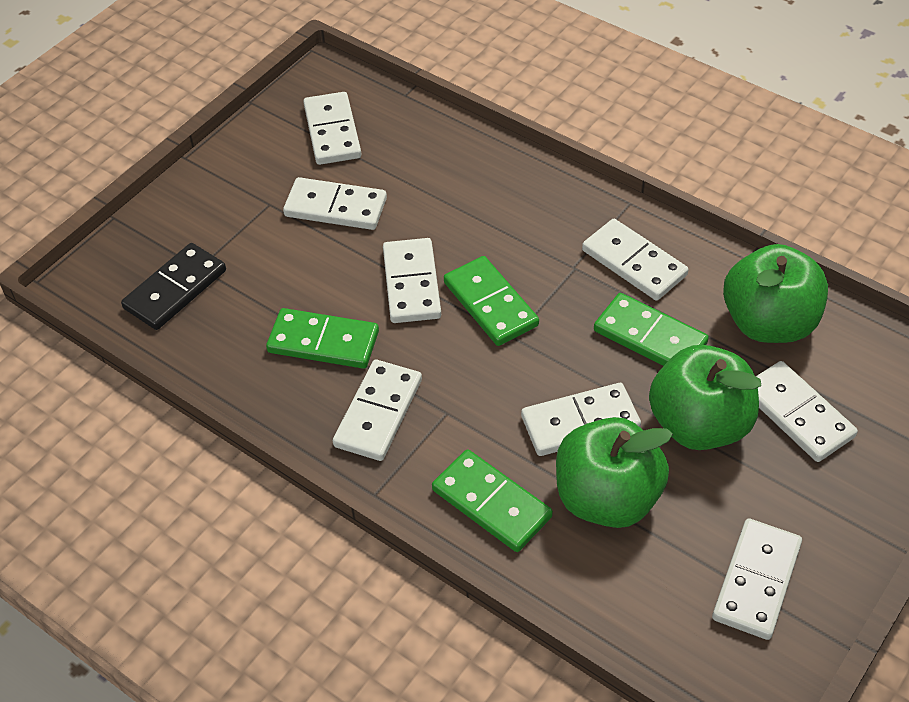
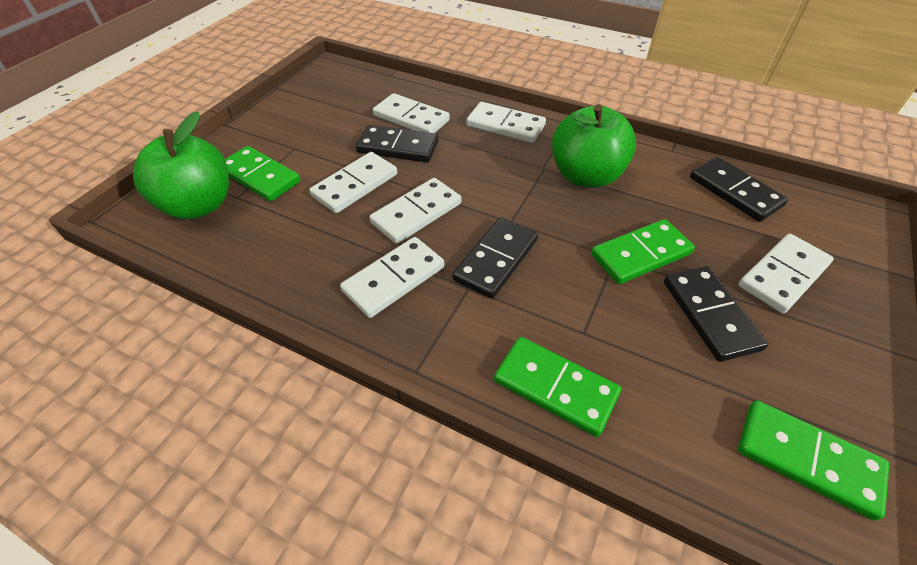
black domino: 1 -> 4
green apple: 3 -> 2
white domino: 8 -> 6

